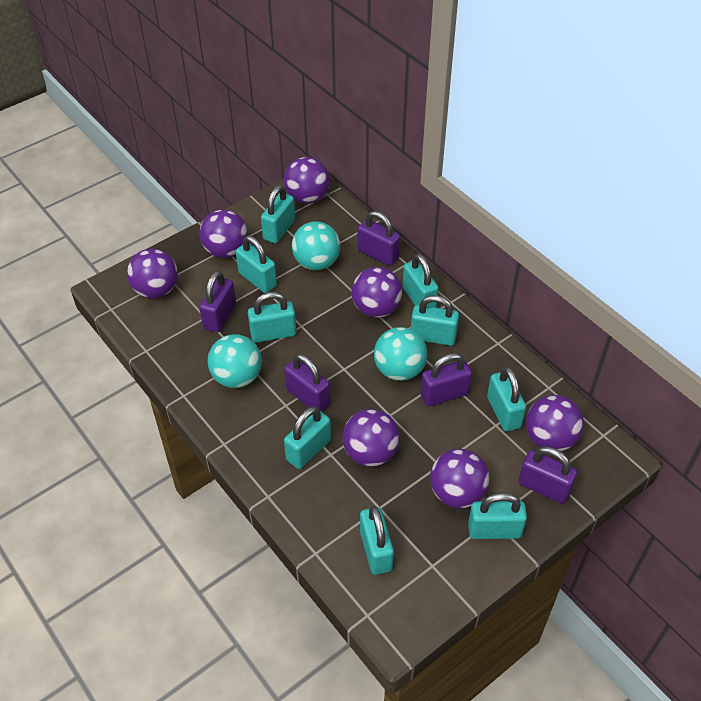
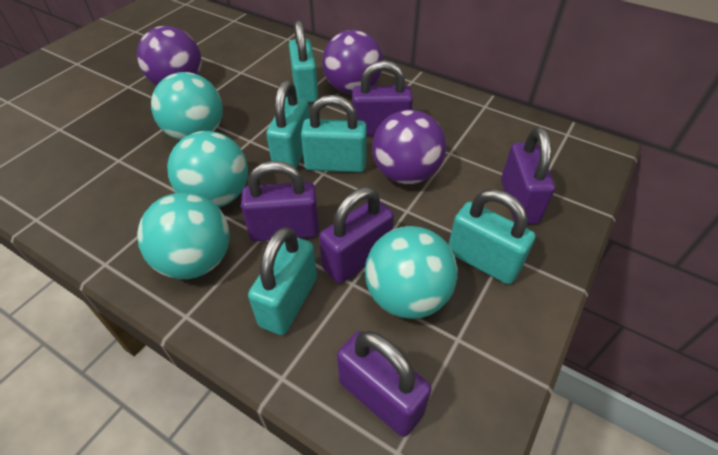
purple ball: 7 -> 3
turquoise ball: 3 -> 4
turquoise padlock: 9 -> 5

